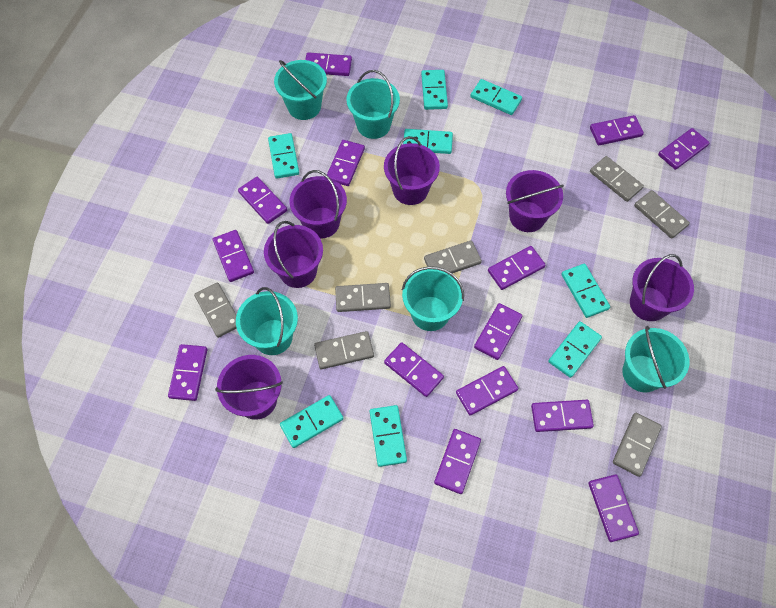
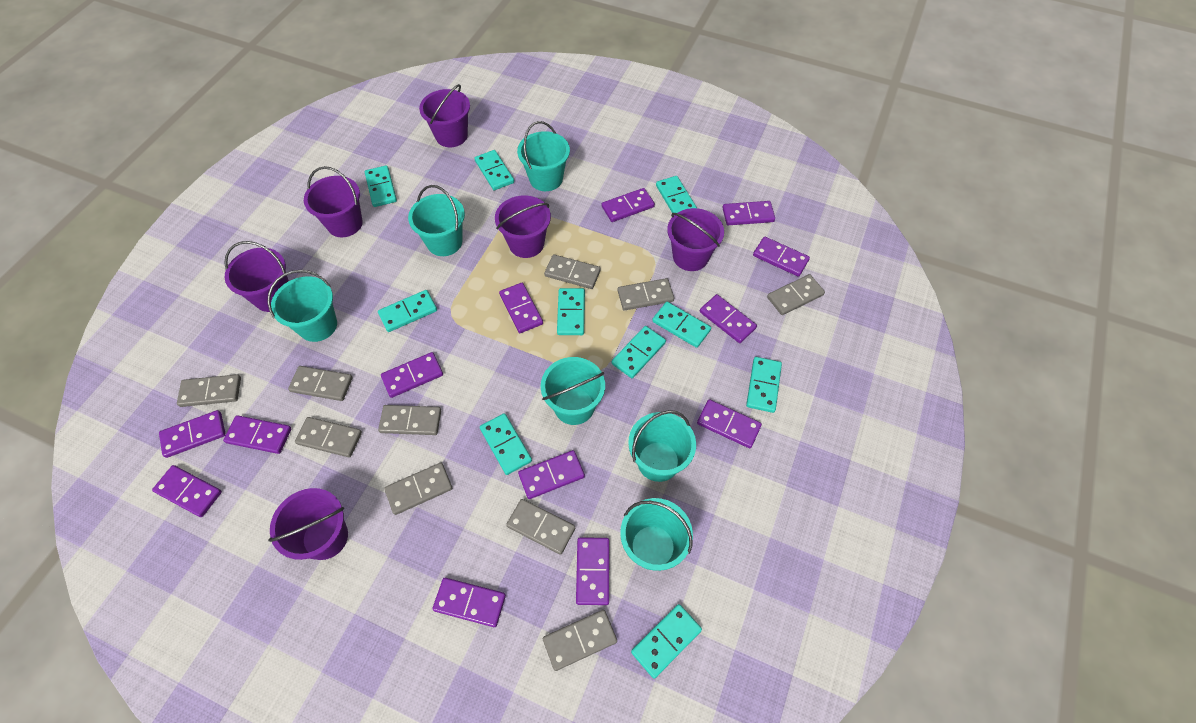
grey domino: 7 -> 10
purple domino: 14 -> 13
turquoise bucket: 5 -> 6
turquoise domino: 8 -> 10

